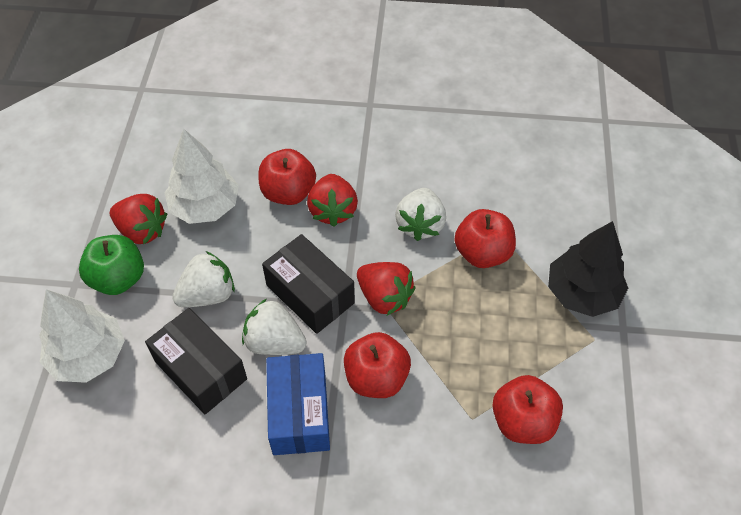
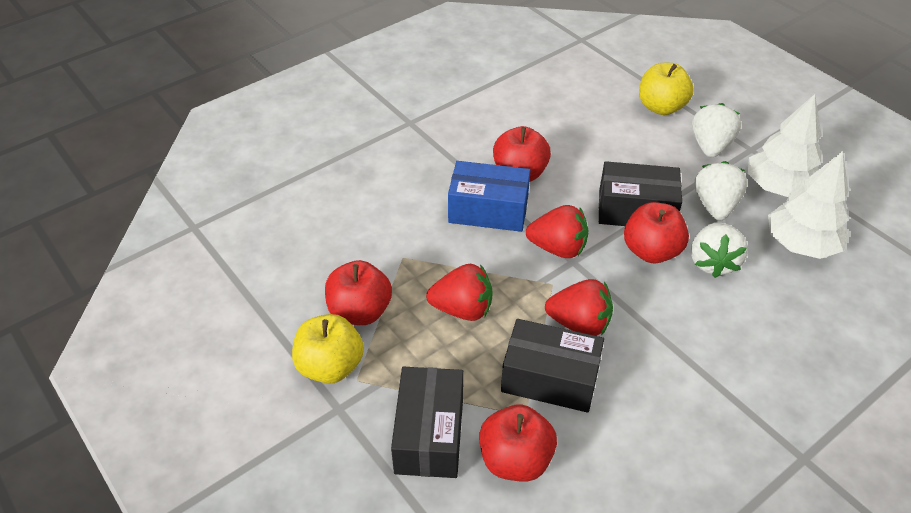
black box: 2 -> 3
black tree: 1 -> 0
green apple: 1 -> 0
yellow apple: 0 -> 2

